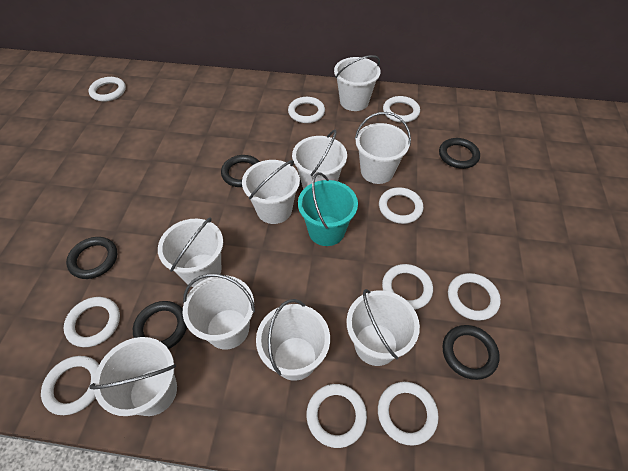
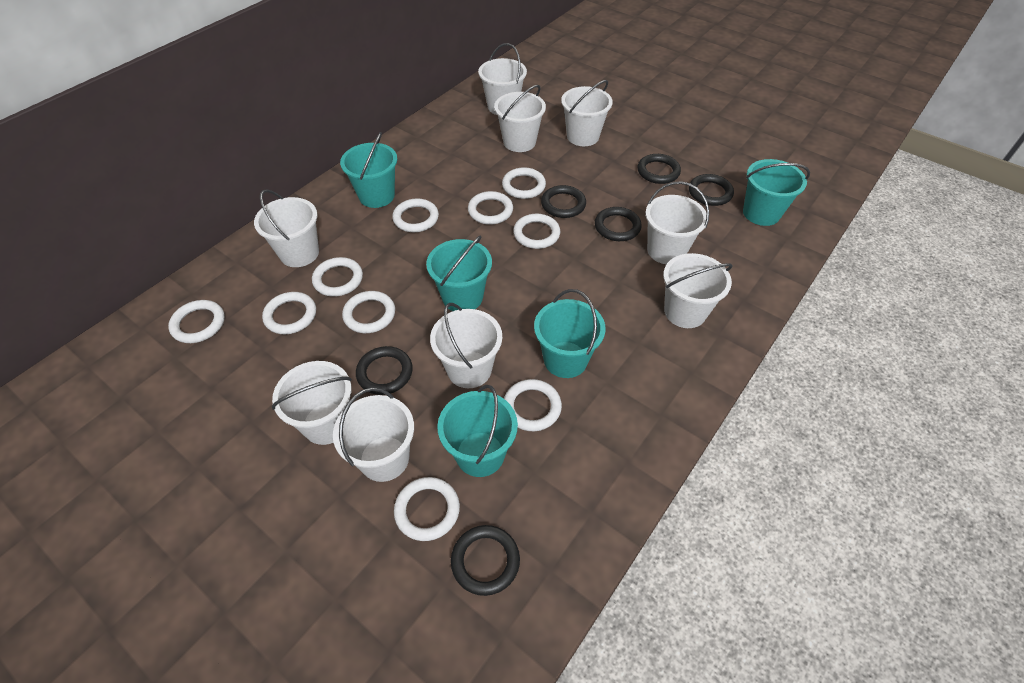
black ring: 5 -> 6
turquoise bucket: 1 -> 5

